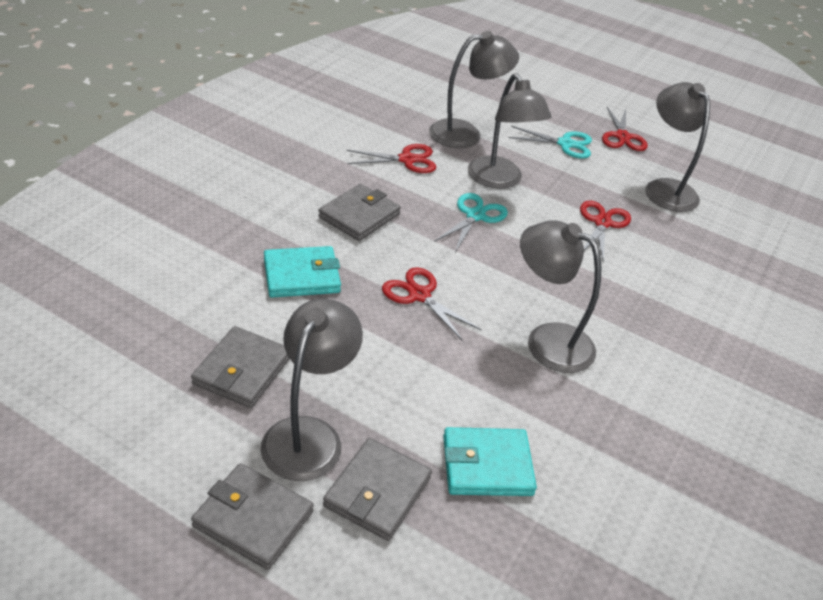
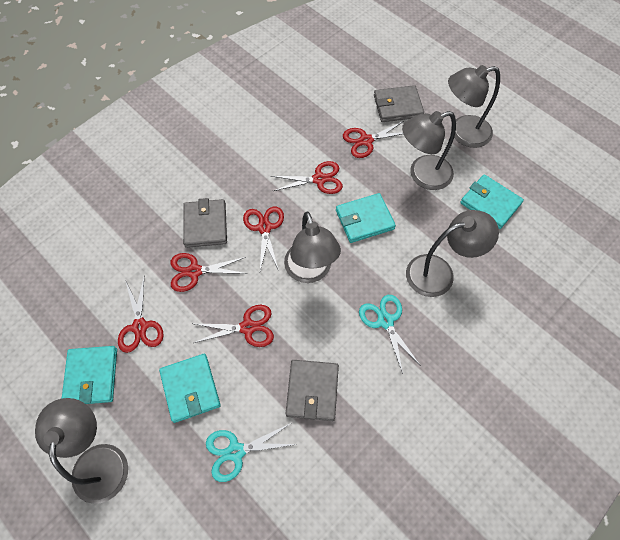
grey wallet: 4 -> 3
red scissors: 4 -> 6
turquoise wallet: 2 -> 4

